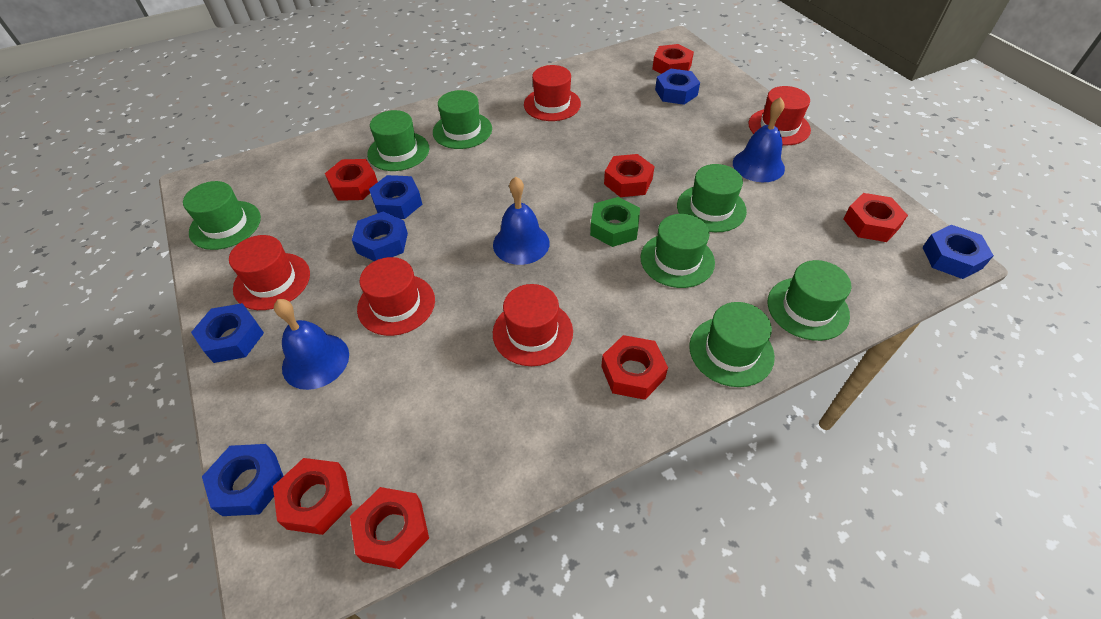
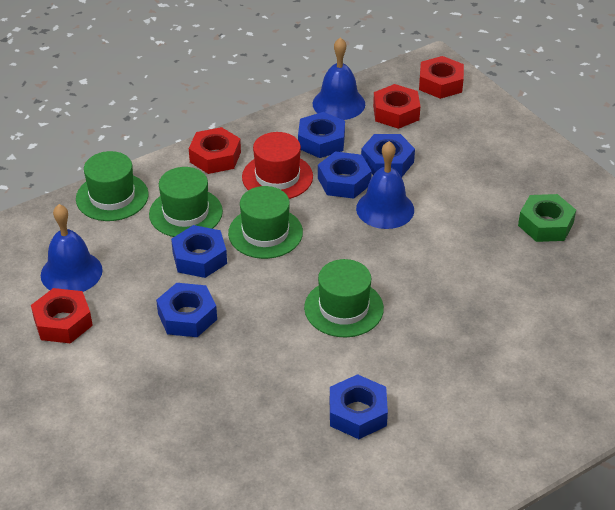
green hat: 7 -> 4
red hat: 5 -> 1
red nut: 7 -> 4

